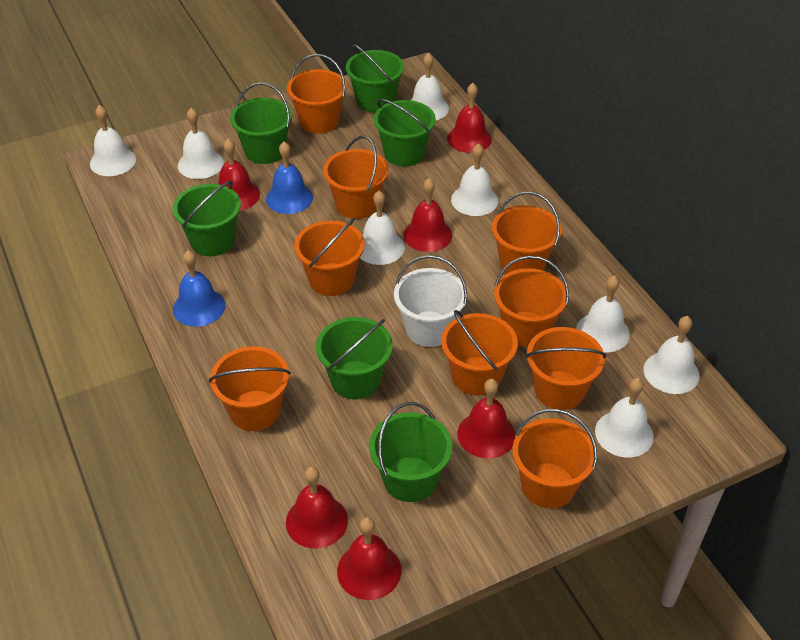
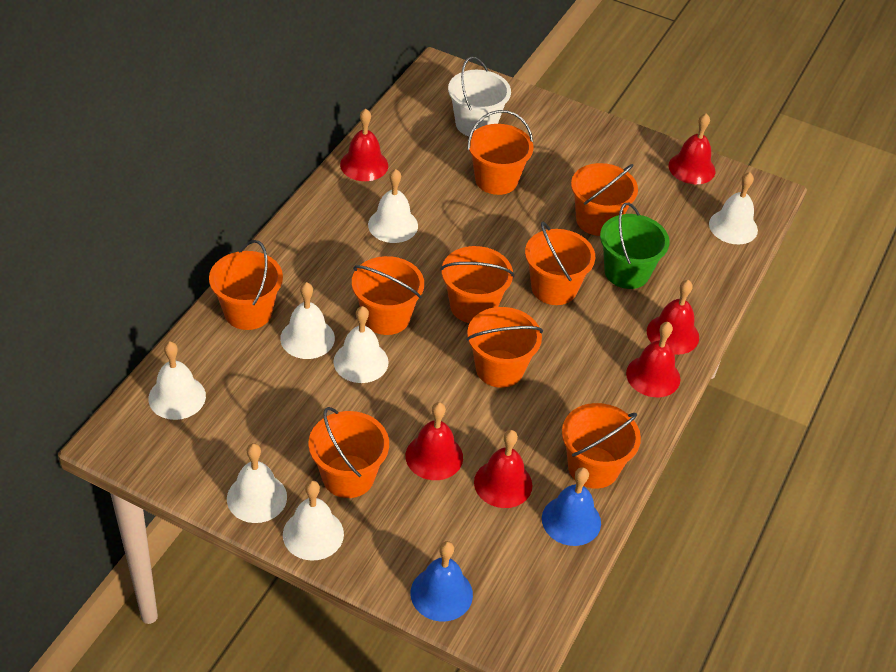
green bucket: 6 -> 1
white bell: 8 -> 7

